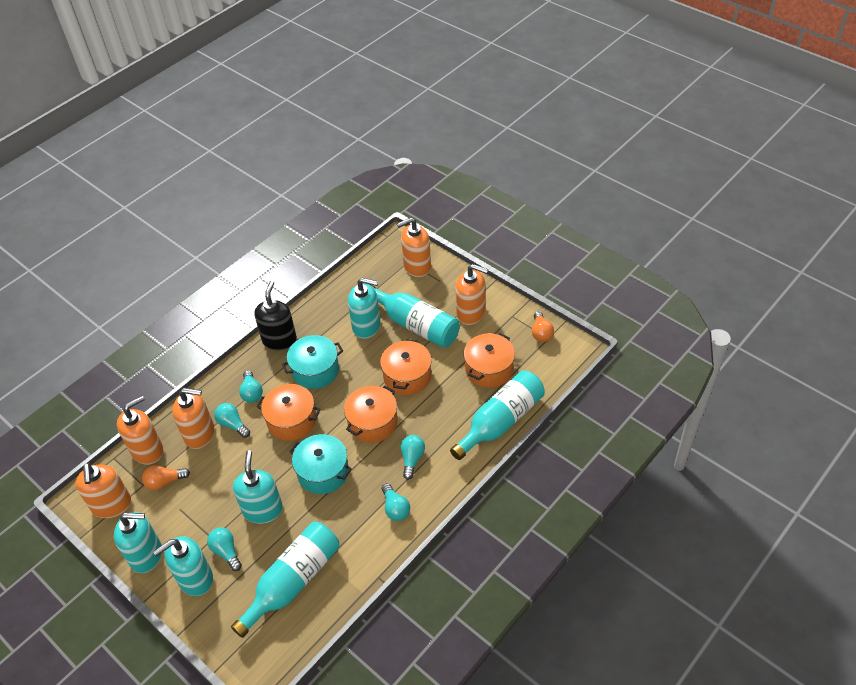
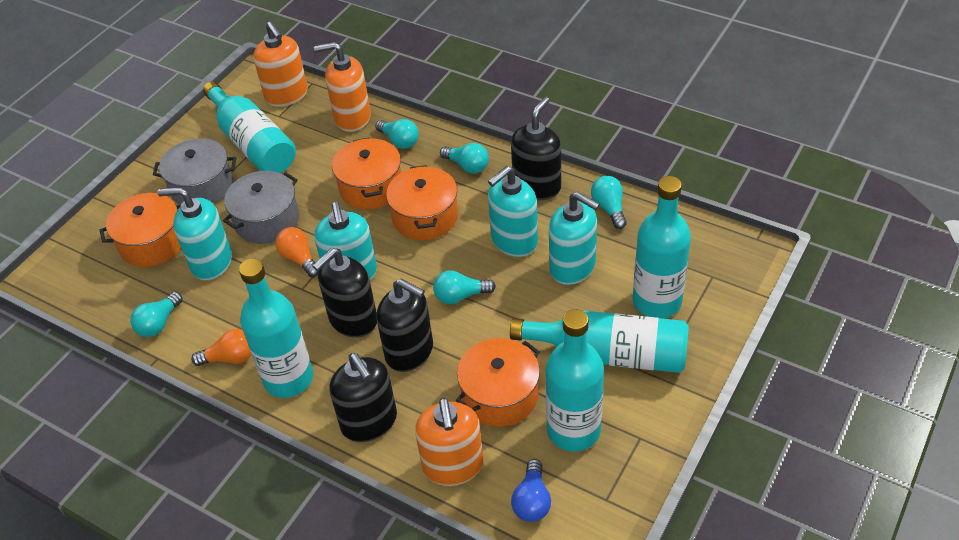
black soap dispenser: 1 -> 4
blue light bulb: 0 -> 1
grey pot: 0 -> 2
orange soap dispenser: 5 -> 3
turquoise bottle: 3 -> 5
turquoise pot: 2 -> 0

